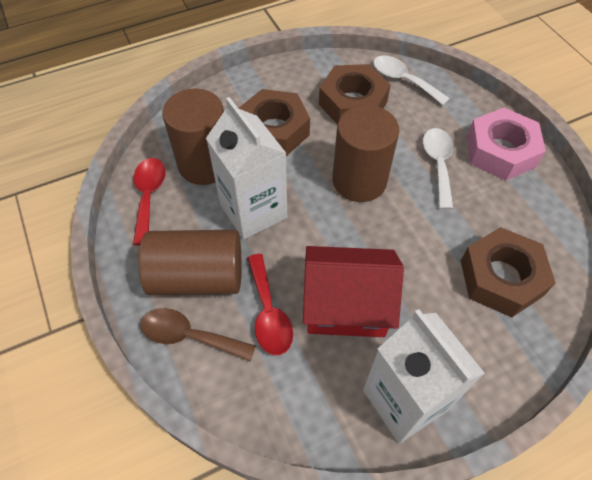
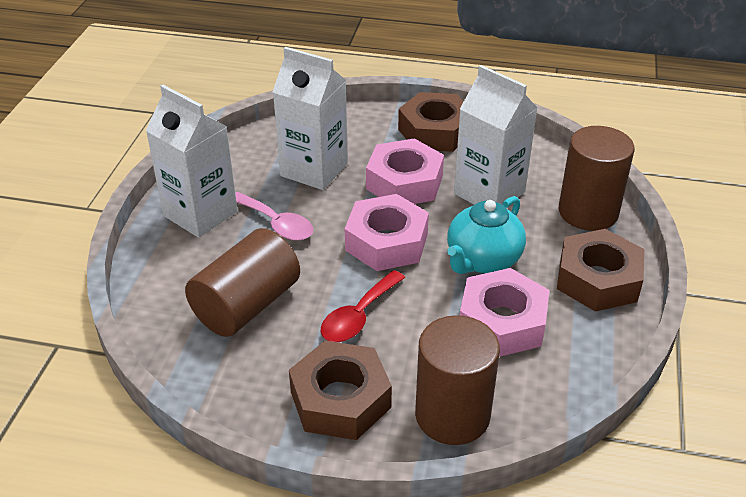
brown spoon: 1 -> 0
pink nut: 1 -> 3
pink spoon: 0 -> 1
red house: 1 -> 0
red spoon: 2 -> 1
turquoise teapot: 0 -> 1
white carton: 2 -> 3
white spoon: 2 -> 0

